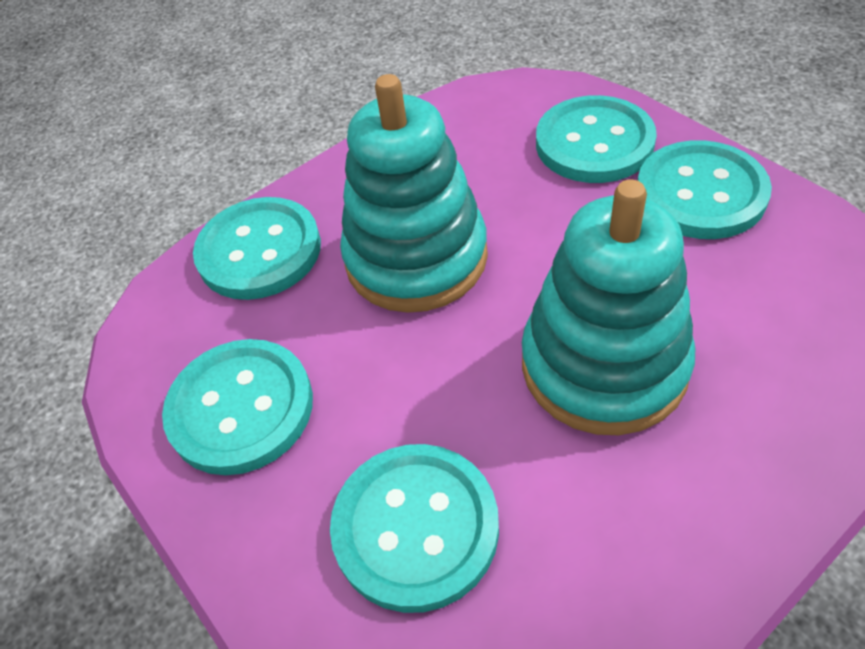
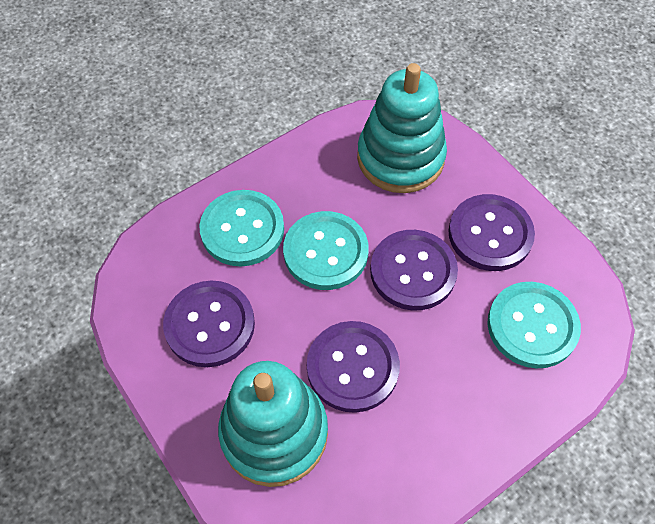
purple button: 0 -> 4
turquoise button: 5 -> 3

